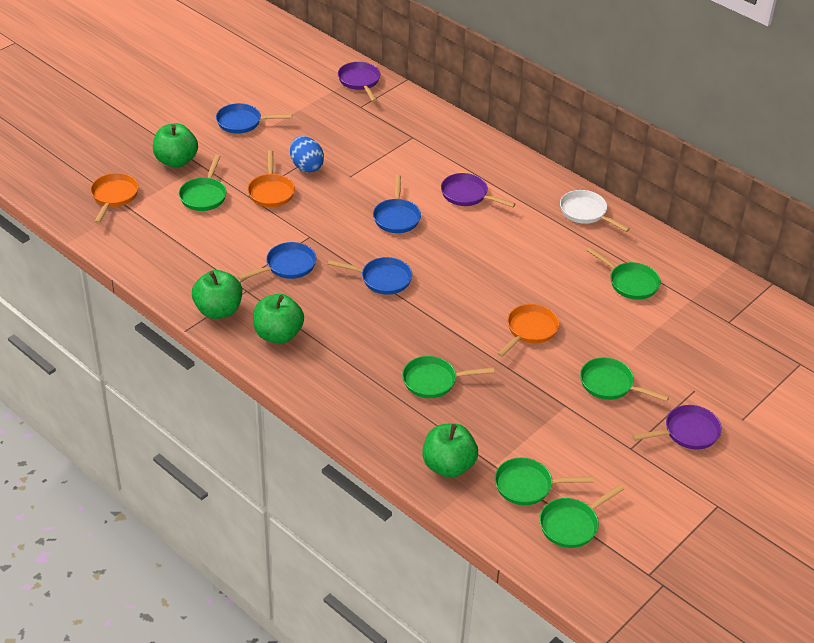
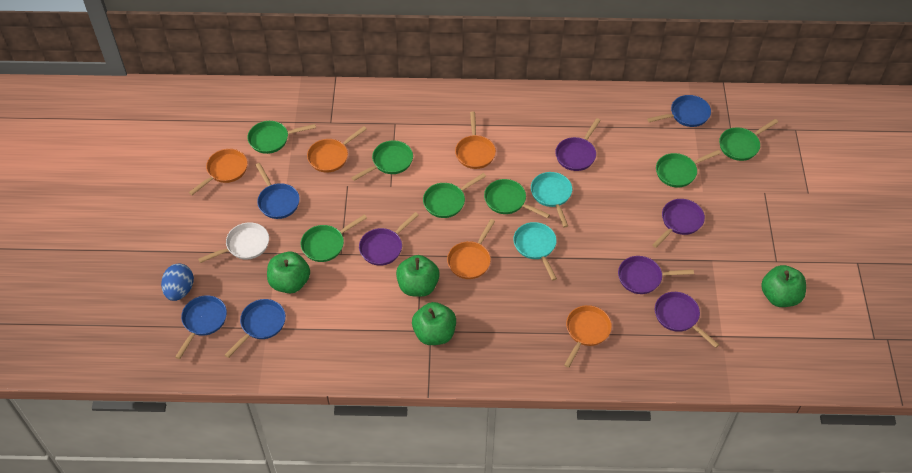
green pan: 6 -> 7
orange pan: 3 -> 5
purple pan: 3 -> 5
turquoise pan: 0 -> 2

